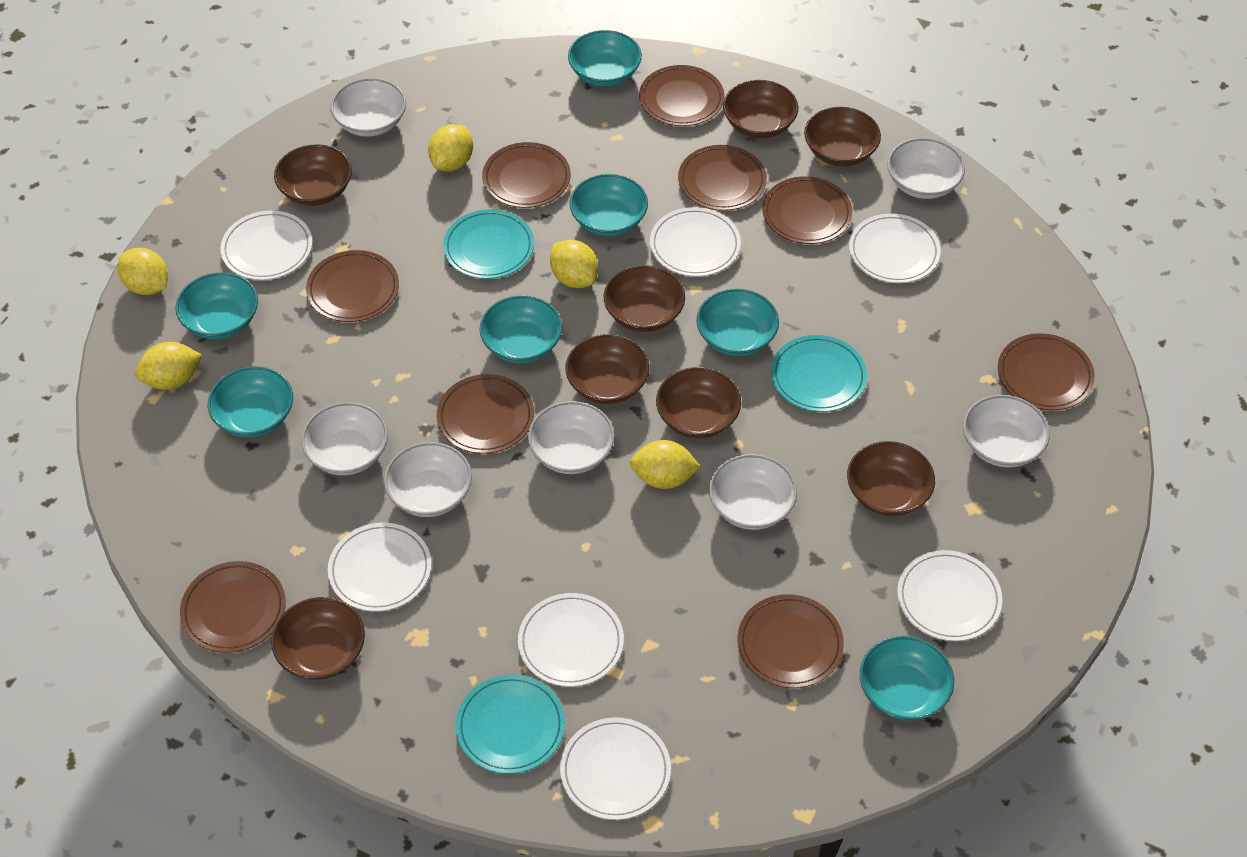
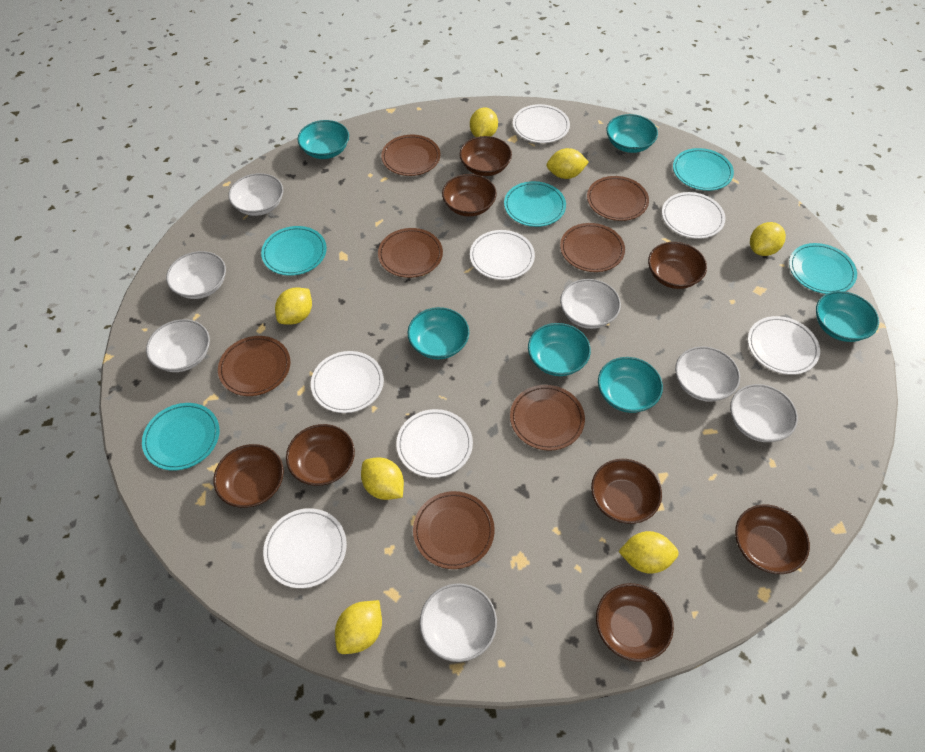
brown plate: 9 -> 7
turquoise bowl: 7 -> 6
turquoise plate: 3 -> 5
yellow lemon: 5 -> 7

